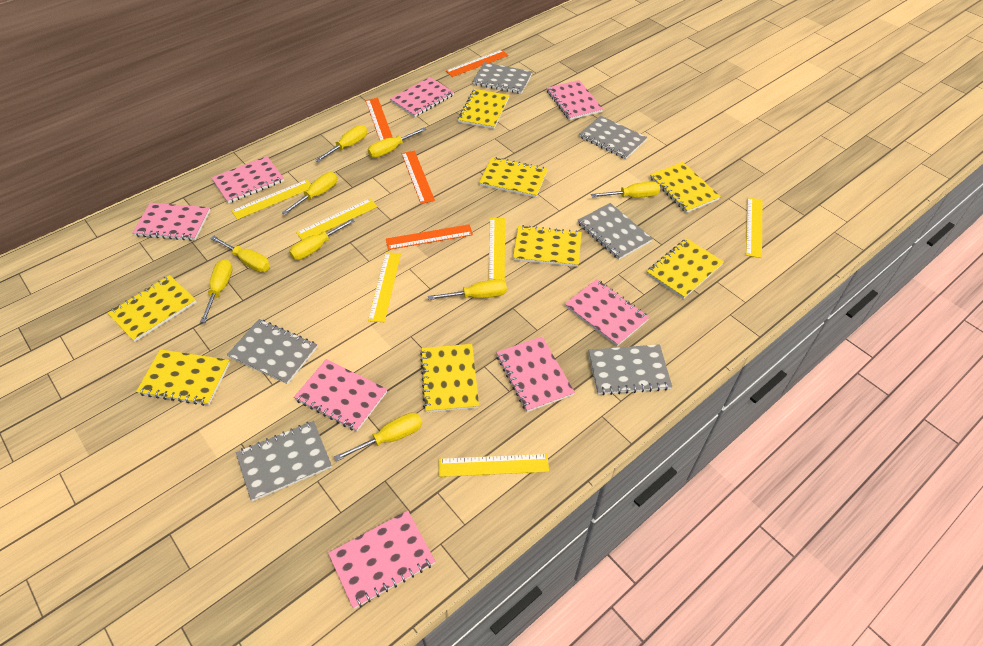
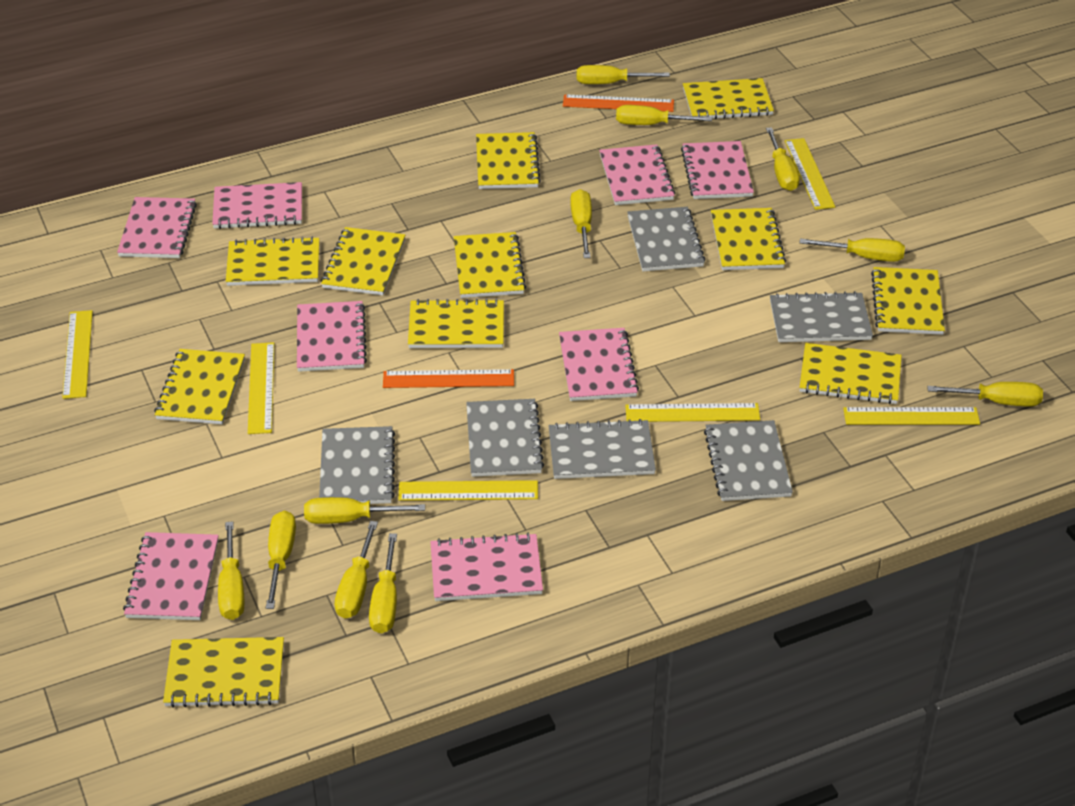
orange ruler: 4 -> 2
yellow notebook: 8 -> 11
yellow screwdriver: 9 -> 11

